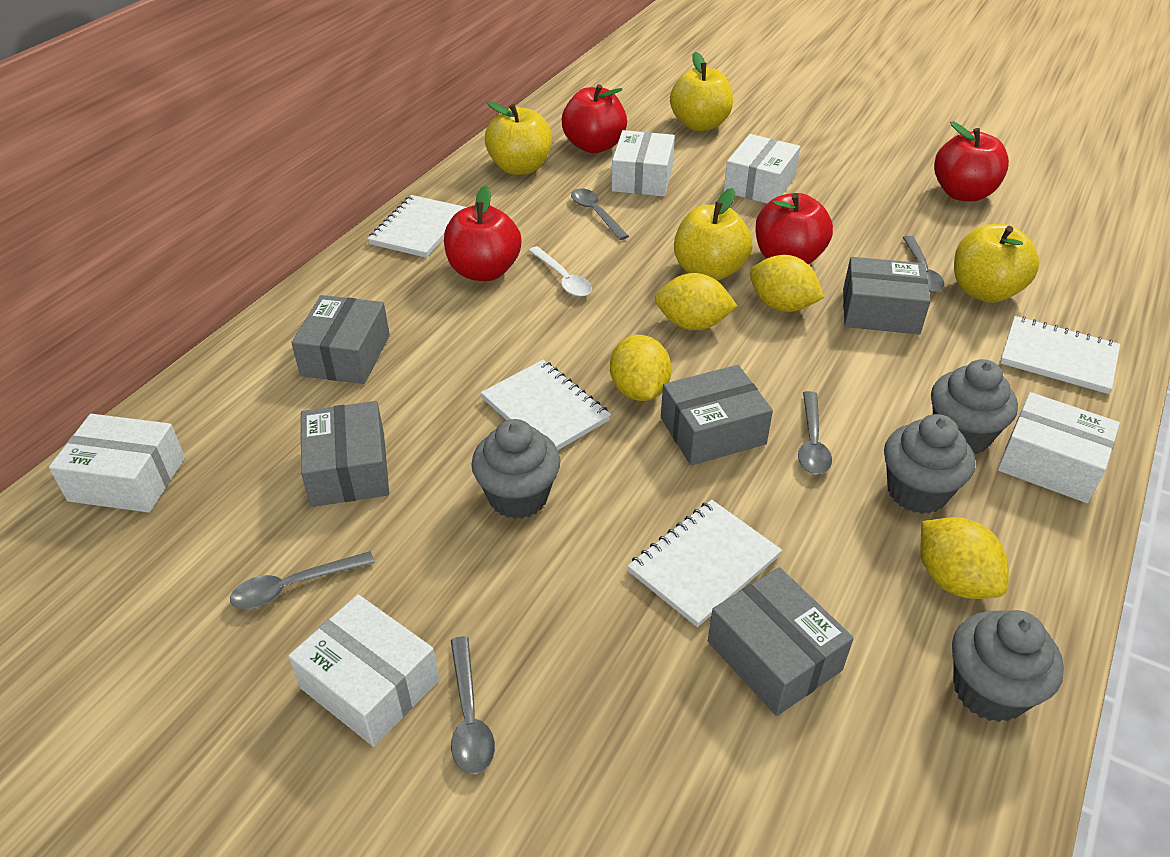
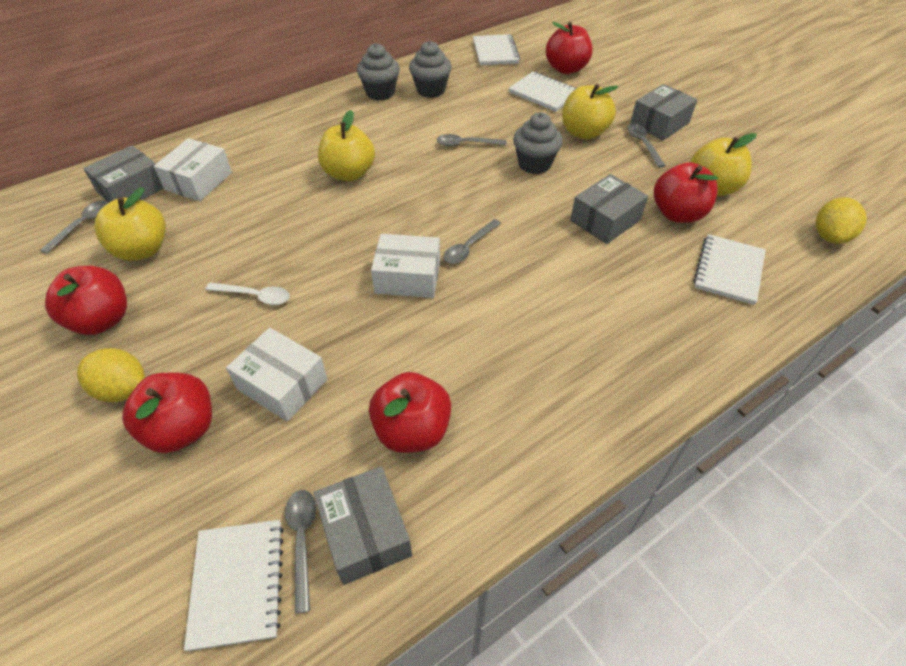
grey box: 5 -> 4
grey cupcake: 4 -> 3
red apple: 4 -> 5
white box: 5 -> 3
yellow lemon: 4 -> 2

